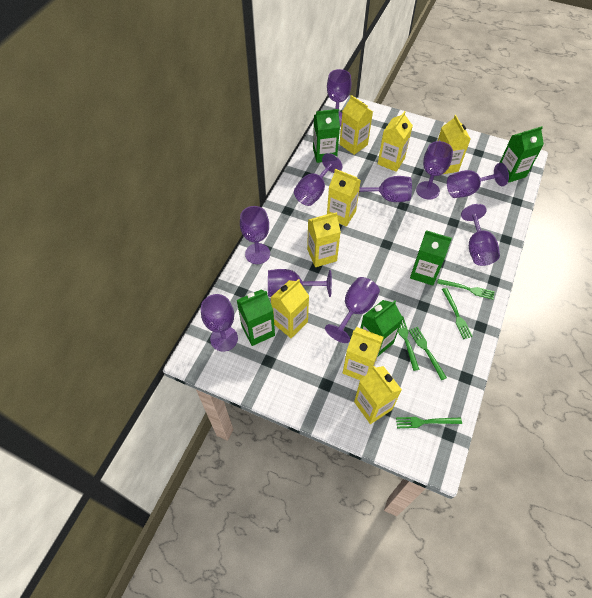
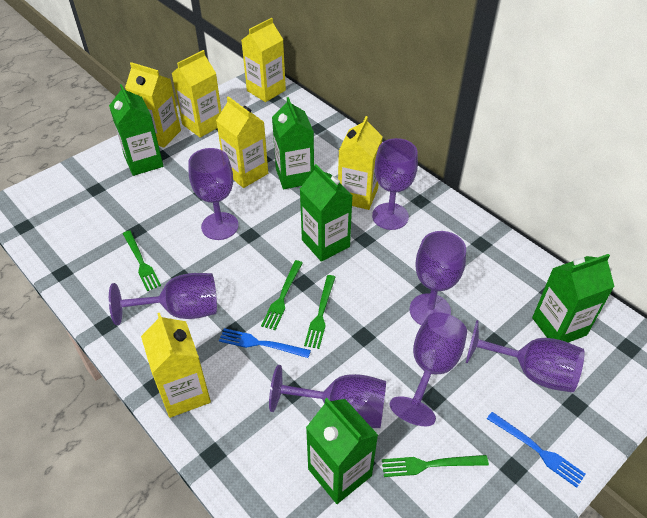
blue fork: 0 -> 2
green fork: 5 -> 4
purple goblet: 10 -> 7
yellow carton: 8 -> 6

